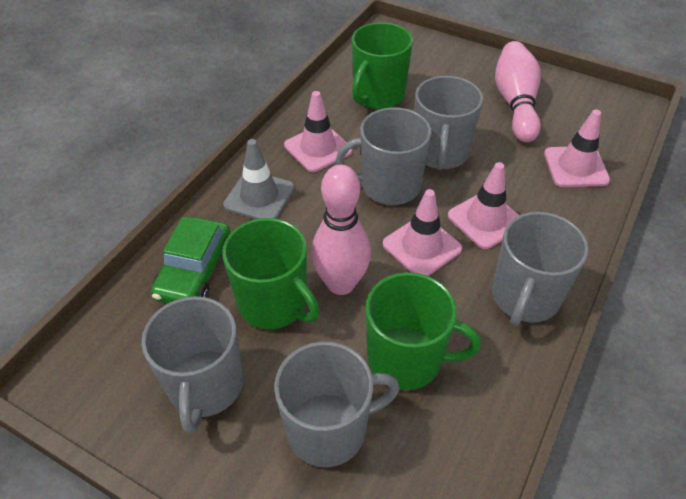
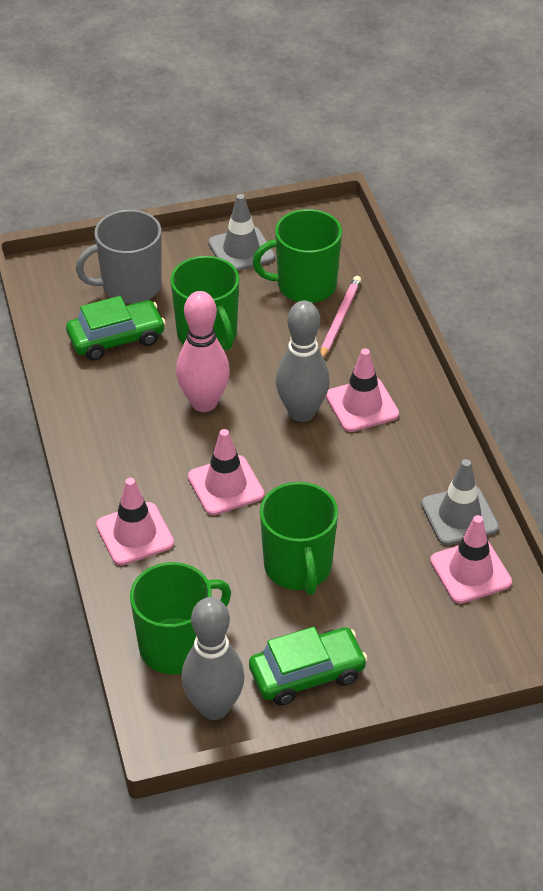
green car: 1 -> 2
green mug: 3 -> 4
grey bowling pin: 0 -> 2
grey mug: 5 -> 1
grey traffic cone: 1 -> 2
pink bowling pin: 2 -> 1
pink pencil: 0 -> 1

